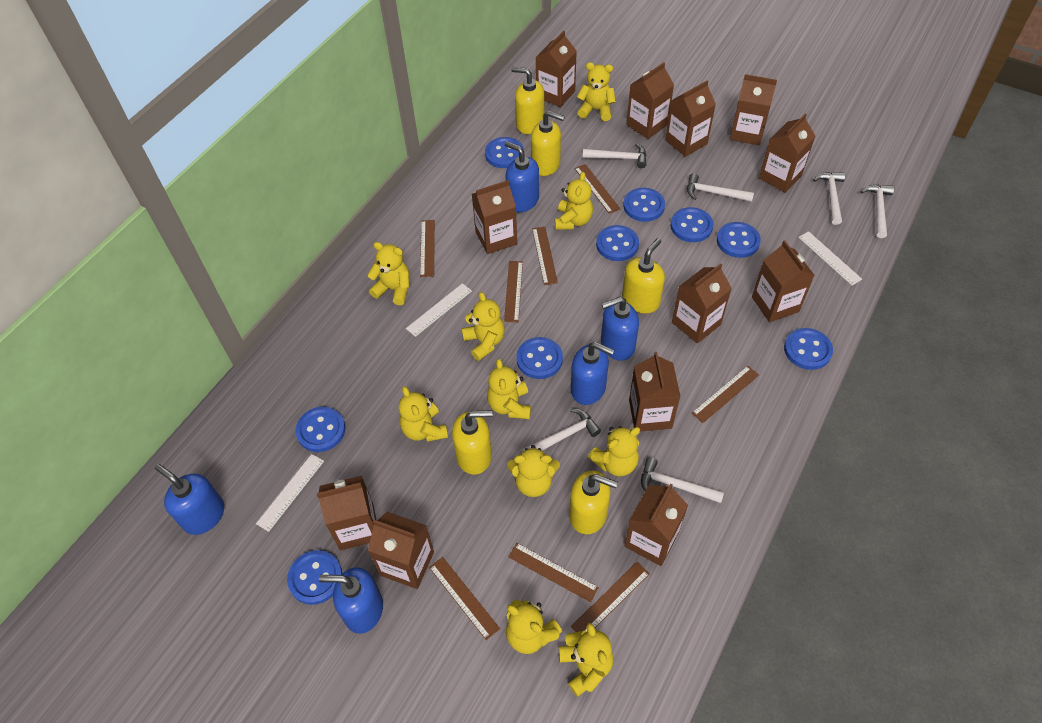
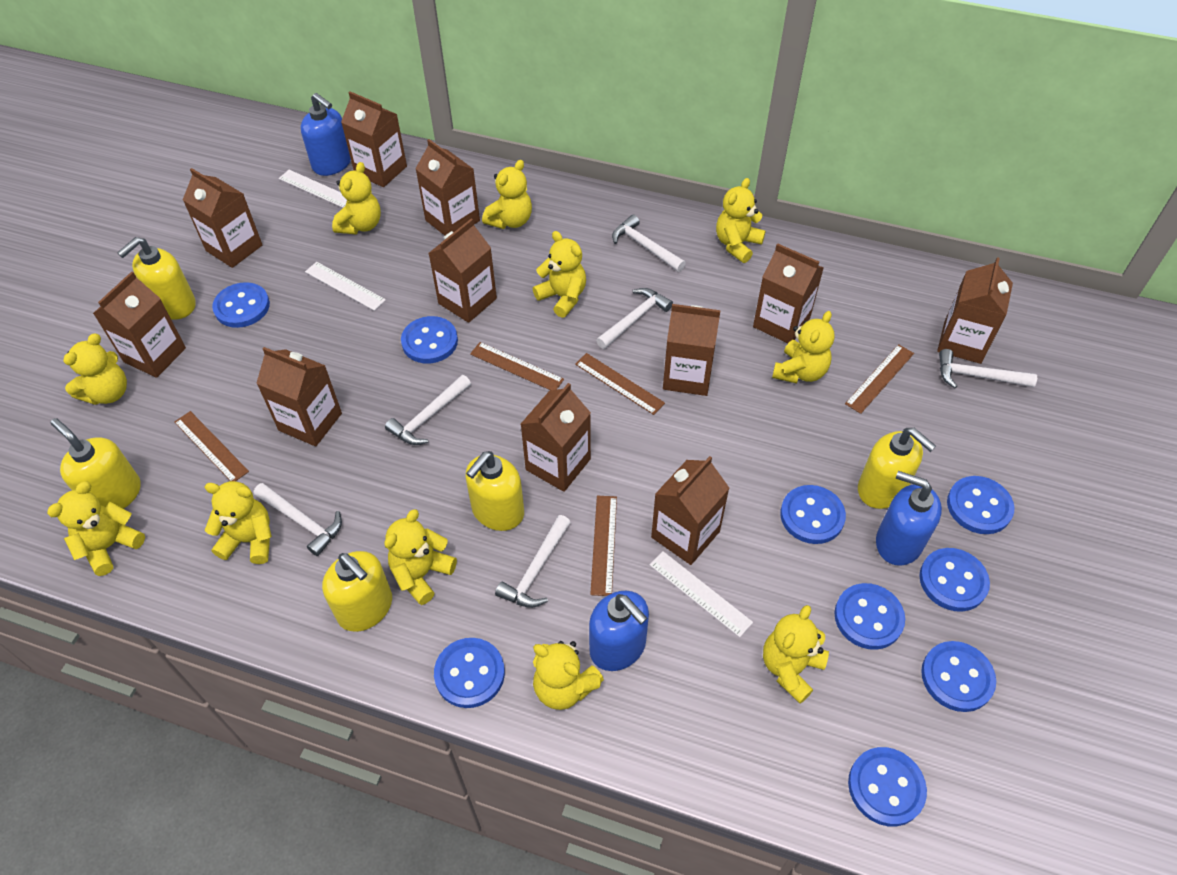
blue soap dispenser: 5 -> 3
brown carton: 12 -> 11
brown ruler: 8 -> 5
yellow teddy bear: 10 -> 11

